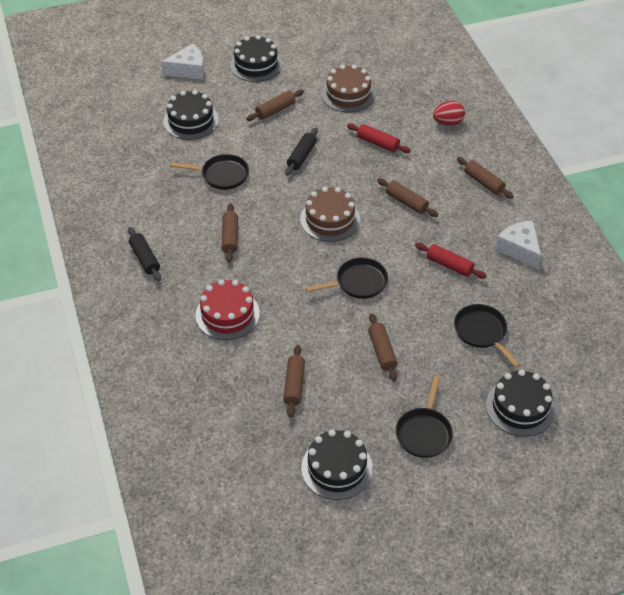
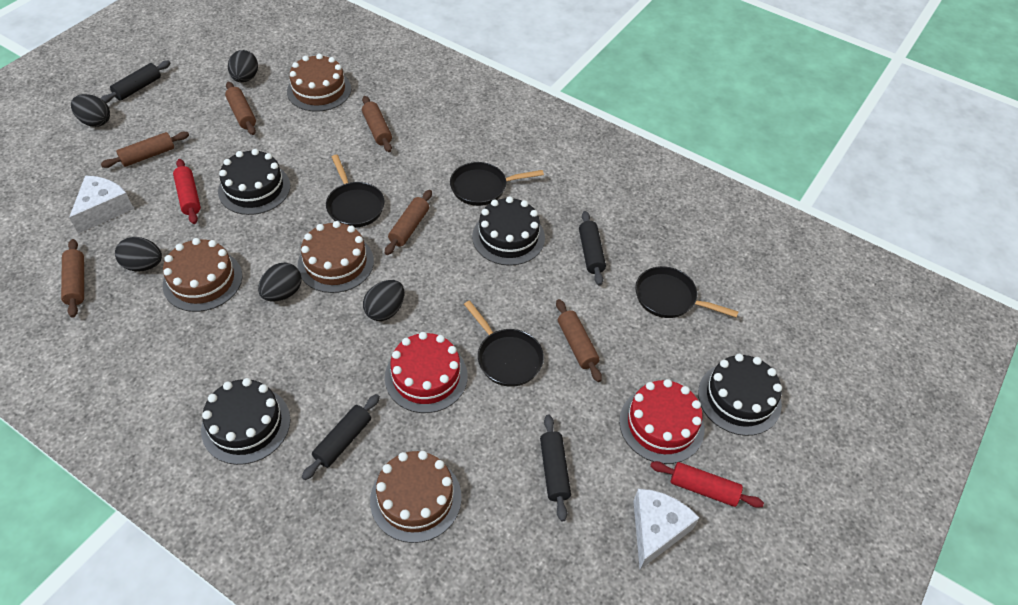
black egg: 0 -> 5
black rolling pin: 2 -> 4
brown cake: 2 -> 4
red cake: 1 -> 2
red egg: 1 -> 0

